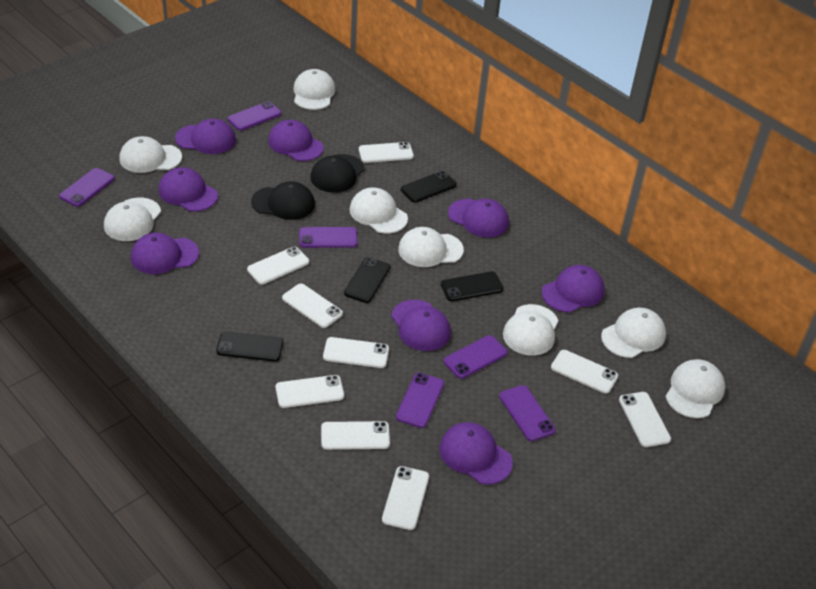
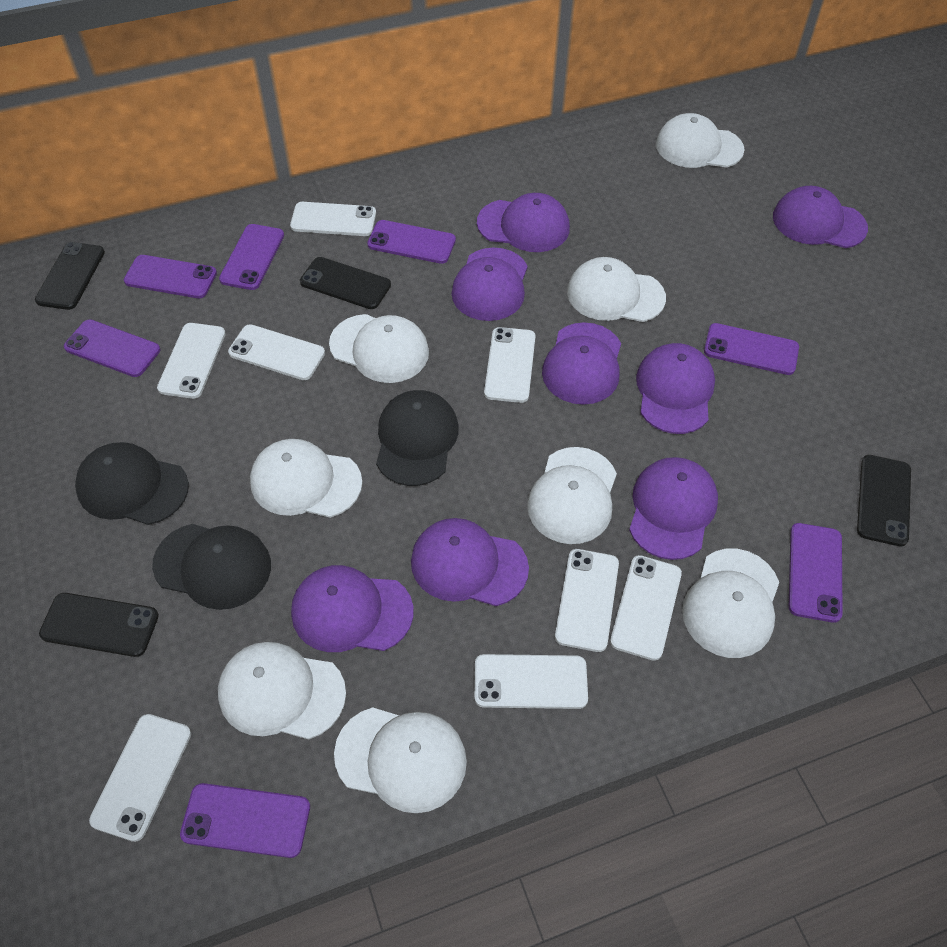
black cap: 2 -> 3
purple phone: 6 -> 7
white phone: 9 -> 8

